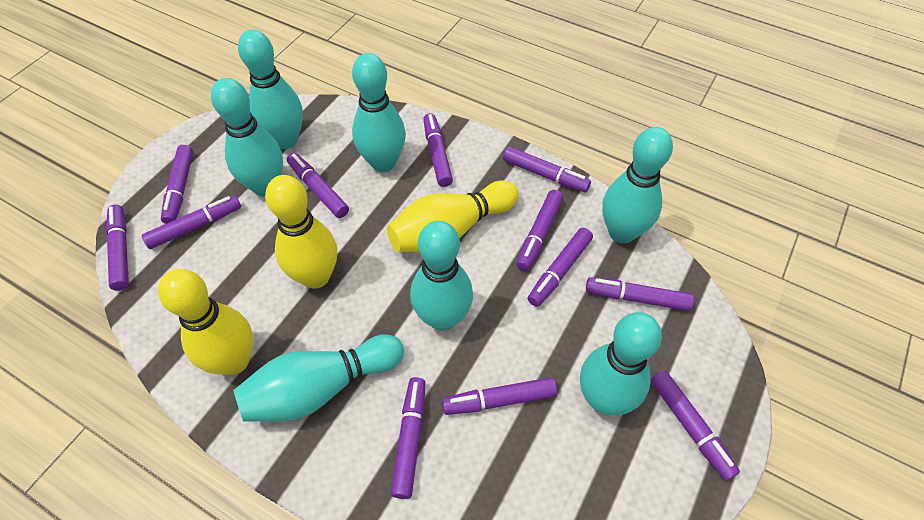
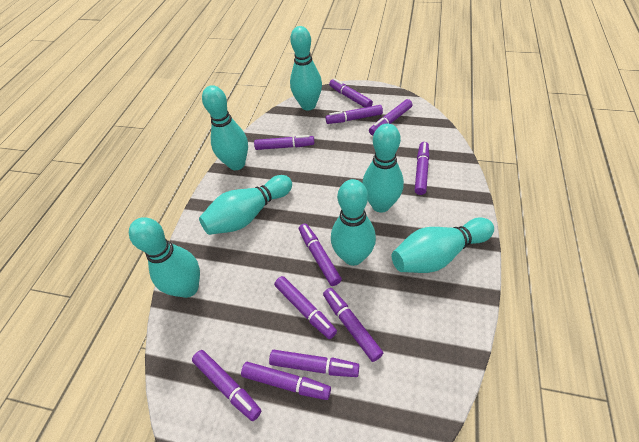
purple marker: 12 -> 11
yellow bowling pin: 3 -> 0

